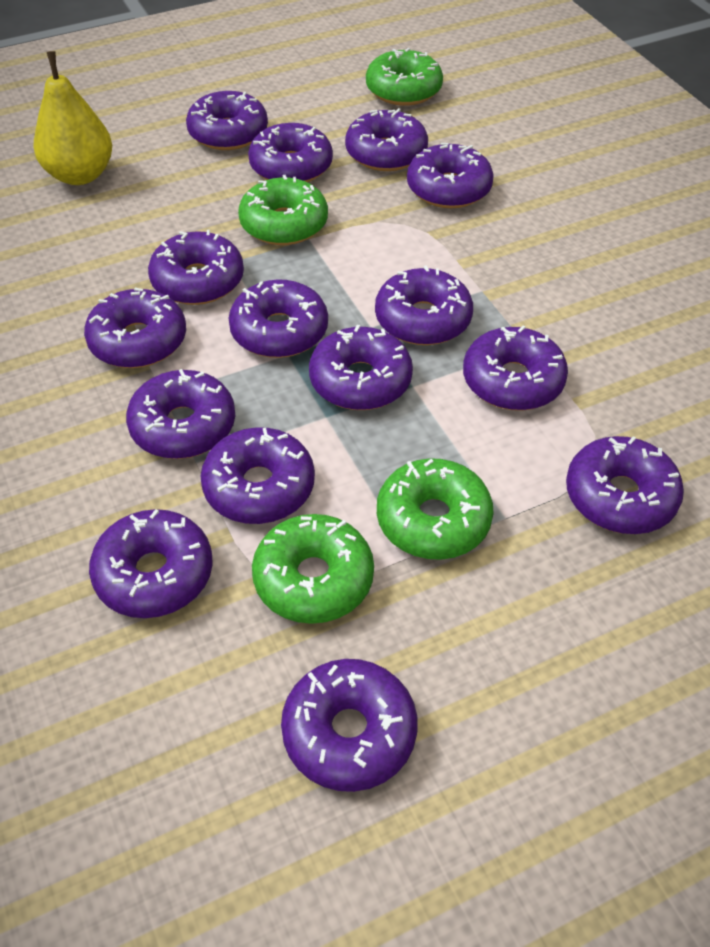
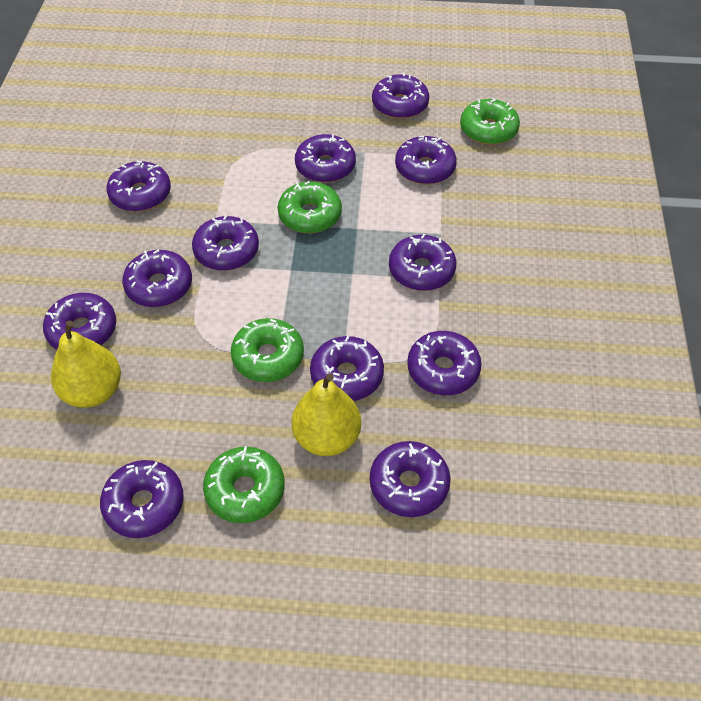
purple donut: 15 -> 12
yellow pear: 1 -> 2

